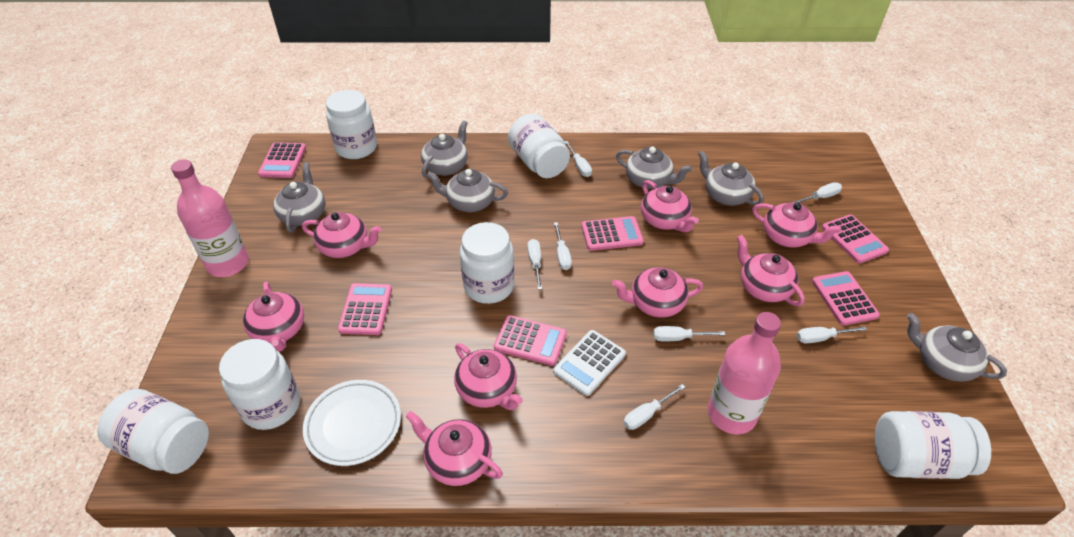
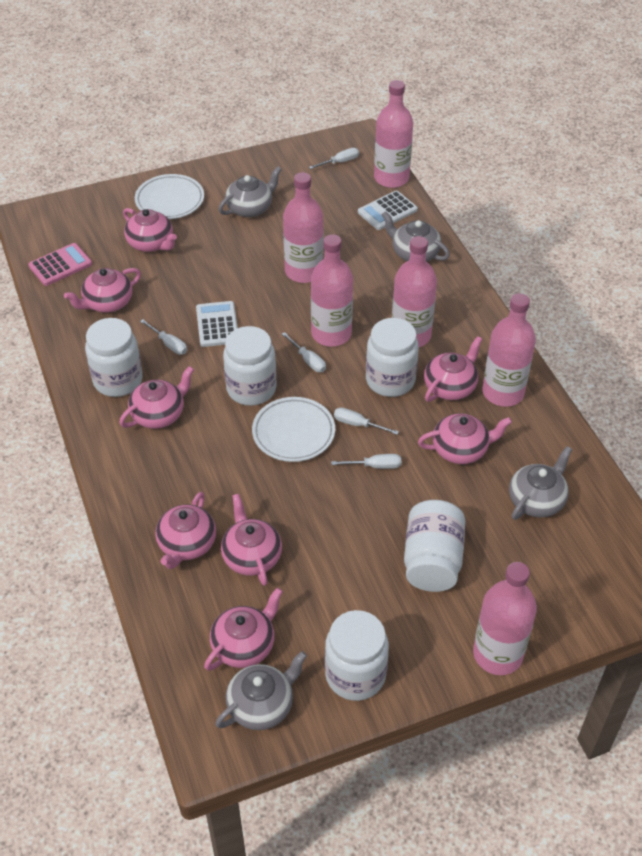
grey teapot: 6 -> 4
pink bottle: 2 -> 6
pink calculator: 6 -> 1
white calculator: 1 -> 2
white jar: 6 -> 5
white plate: 1 -> 2
white screwdriver: 7 -> 5

